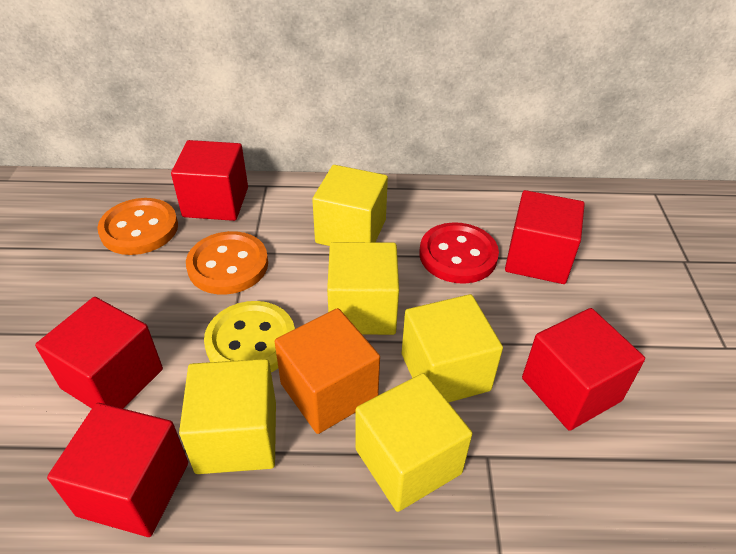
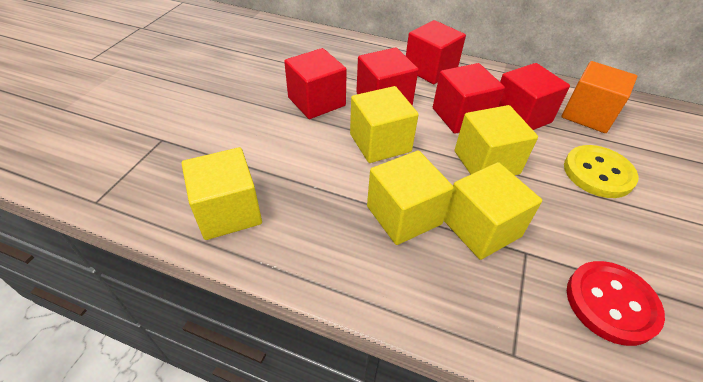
orange button: 2 -> 0

